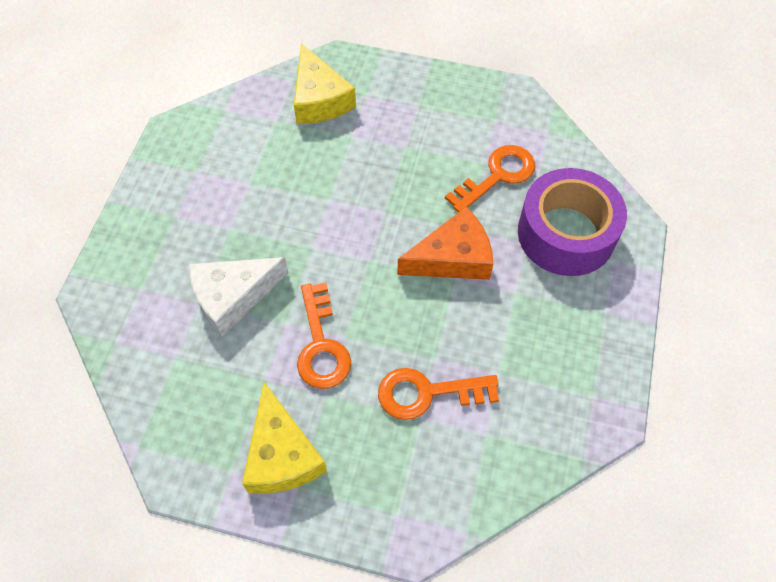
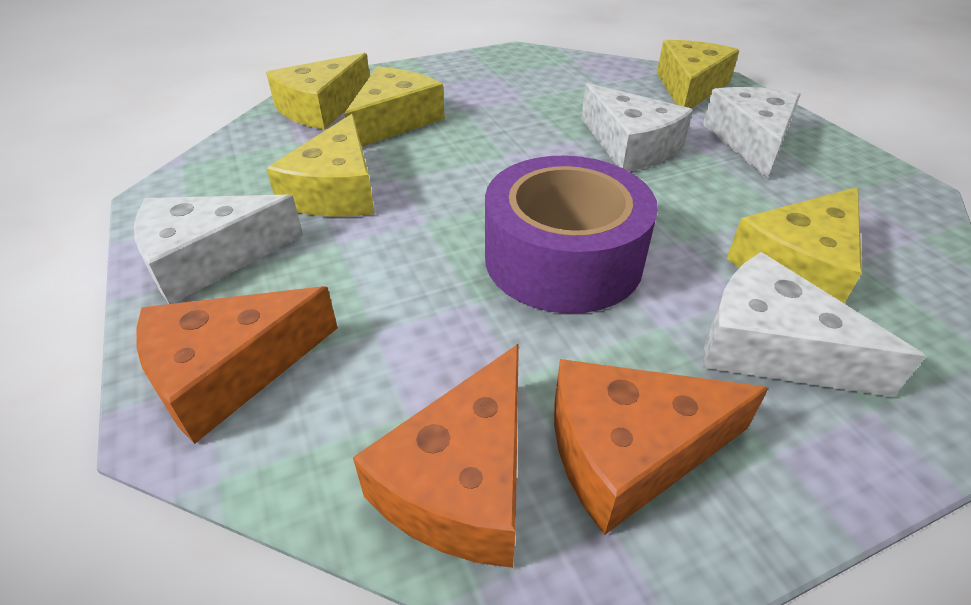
orange cheese: 1 -> 3
orange key: 3 -> 0
white cheese: 1 -> 4
yellow cheese: 2 -> 5

